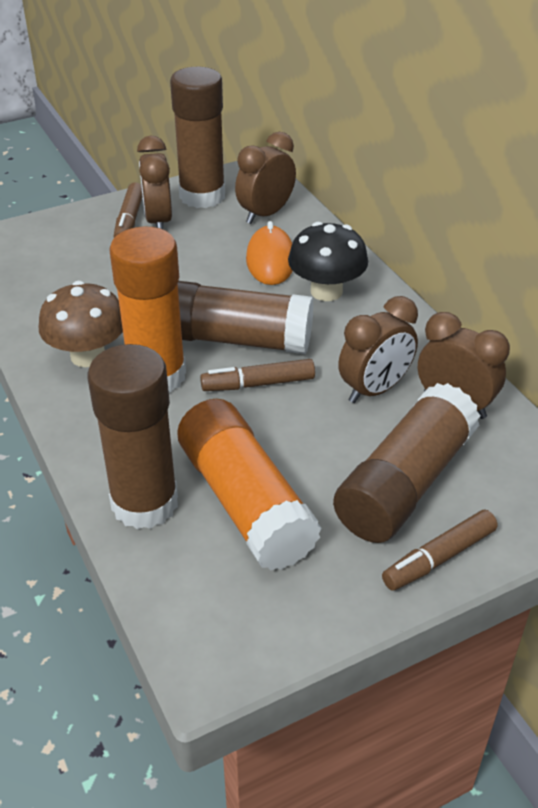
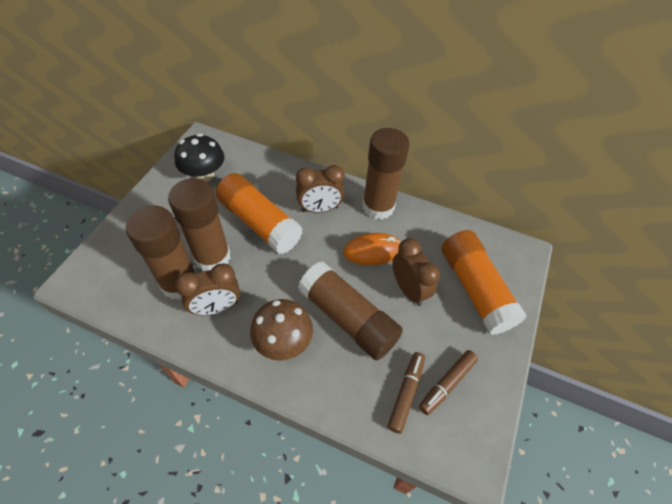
brown clock: 4 -> 3
brown marker: 3 -> 2

